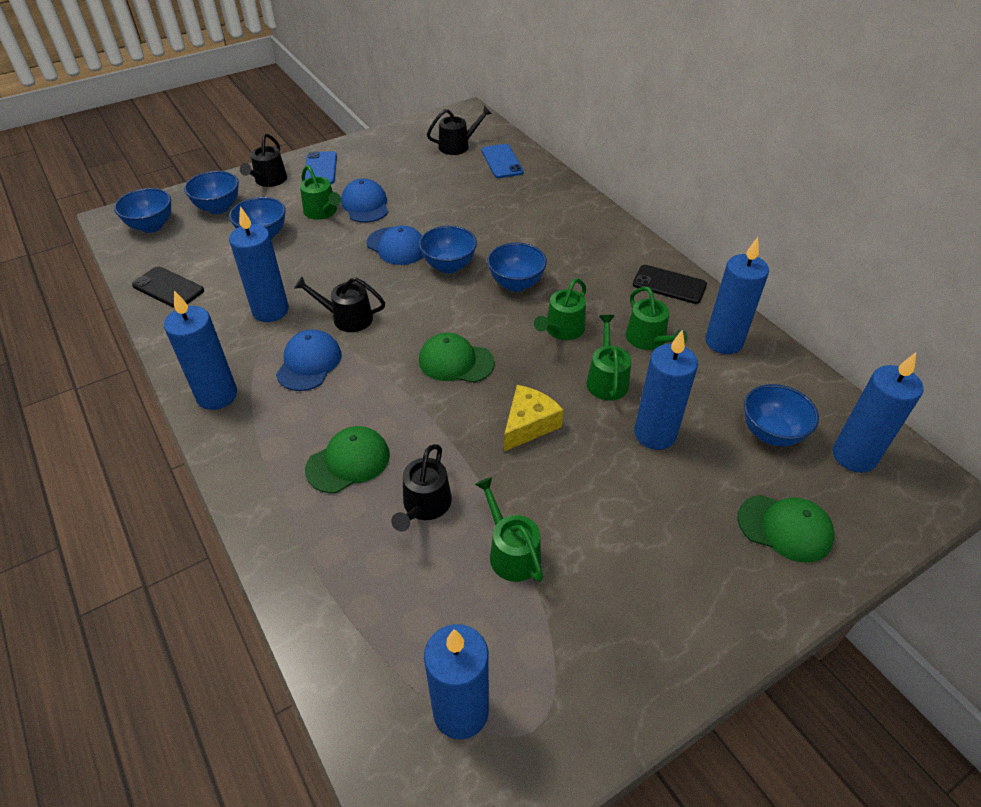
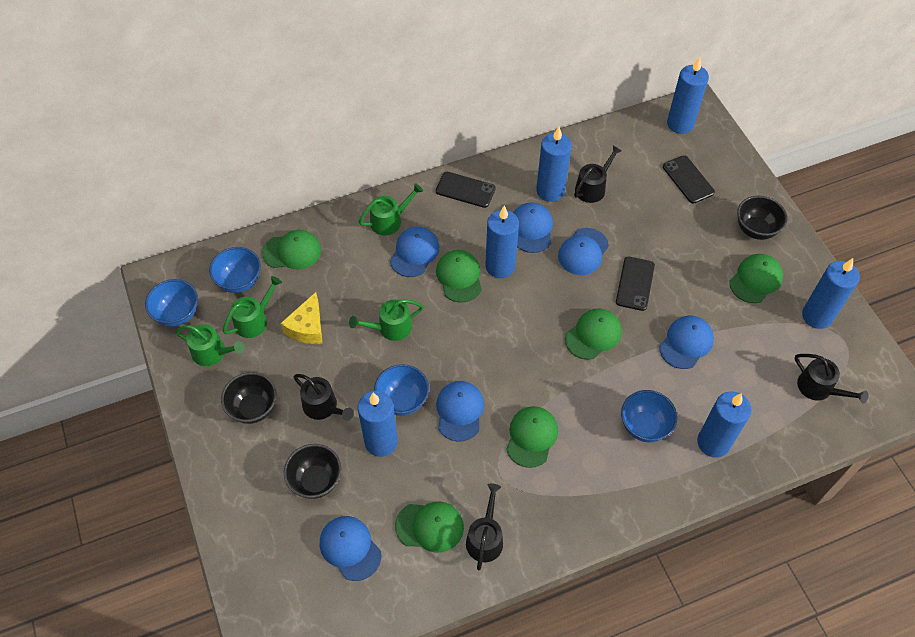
black bowl: 0 -> 3
black phone: 2 -> 3
blue bowl: 6 -> 4
blue cap: 3 -> 6
blue phone: 2 -> 0
green cap: 3 -> 6
green watering can: 5 -> 4

